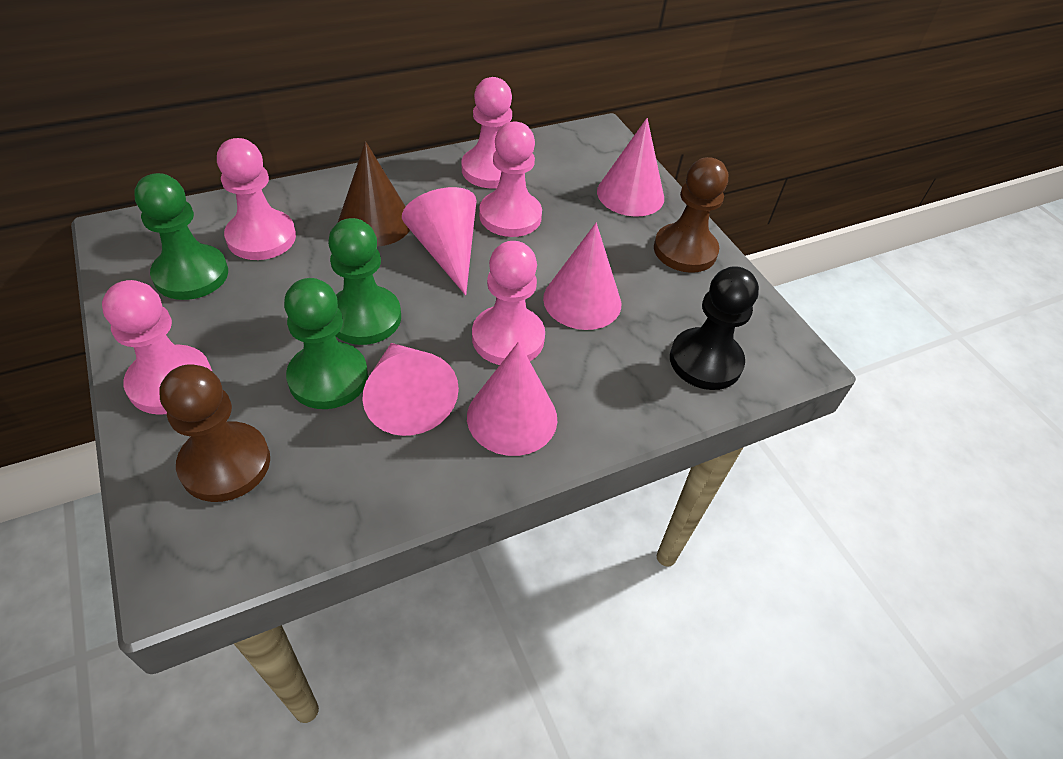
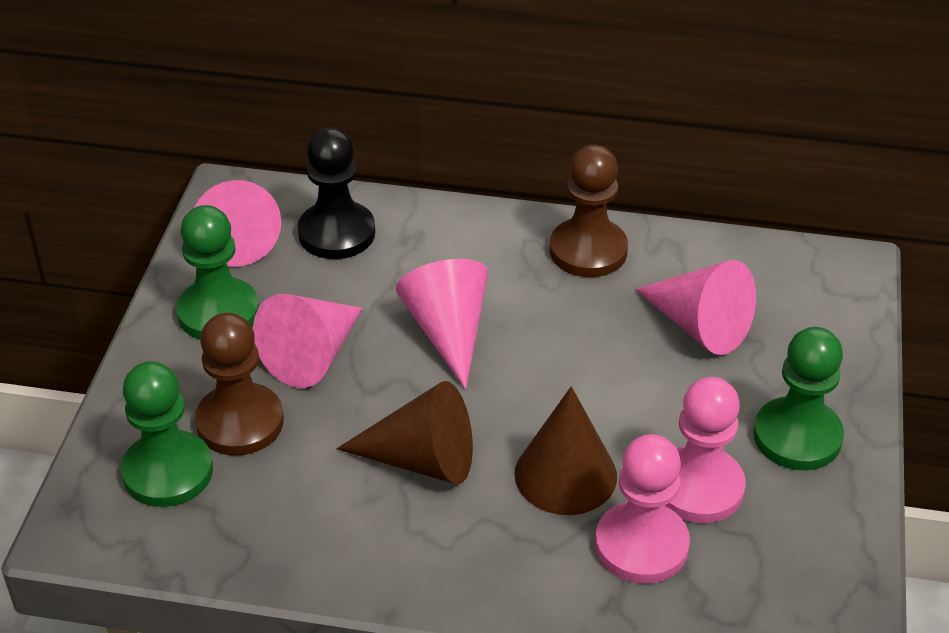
brown cone: 1 -> 2
pink cone: 5 -> 4
pink pawn: 5 -> 2

